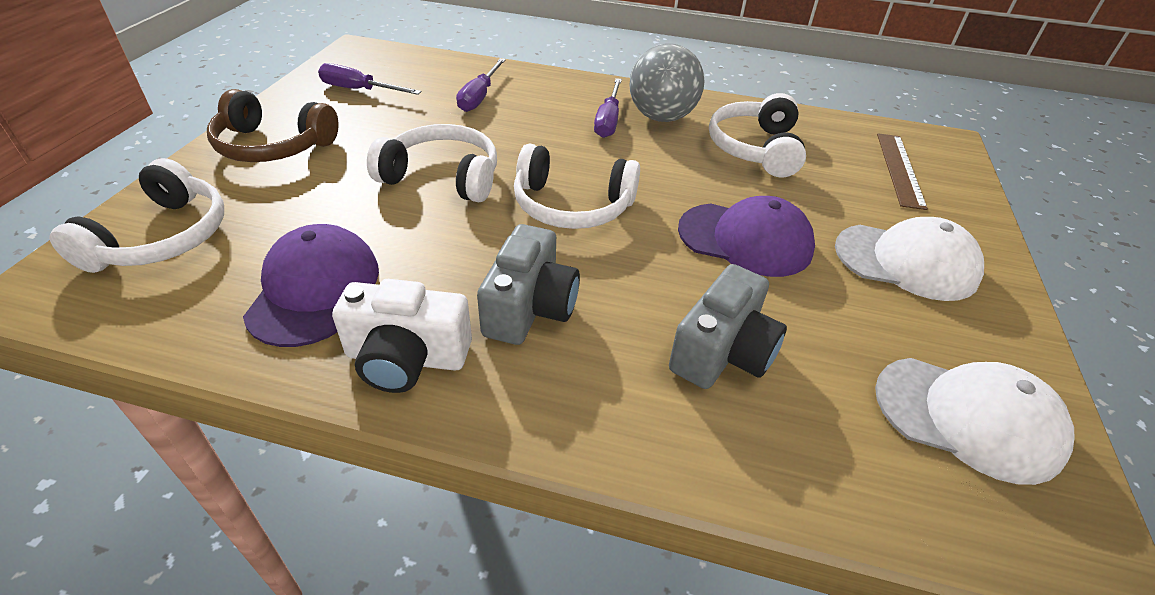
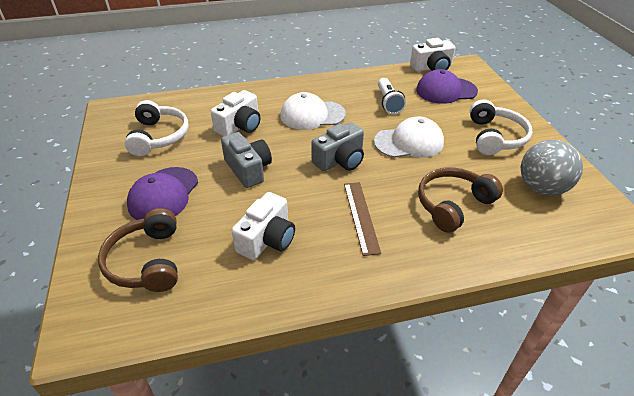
brown headphones: 1 -> 2
purple screwdriver: 3 -> 0
white camera: 1 -> 3
white flashlight: 0 -> 1
white headphones: 4 -> 2

